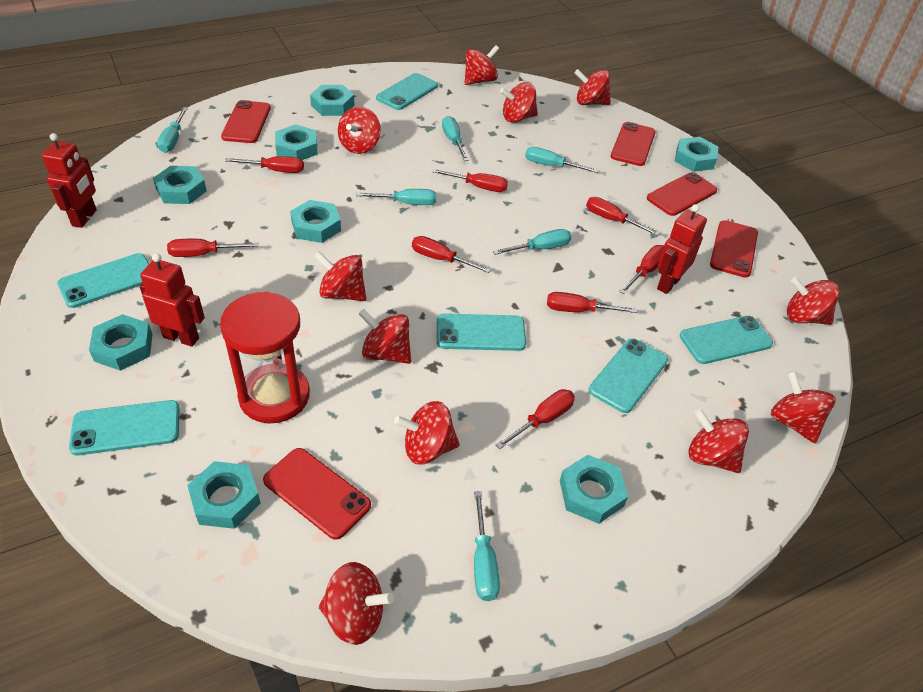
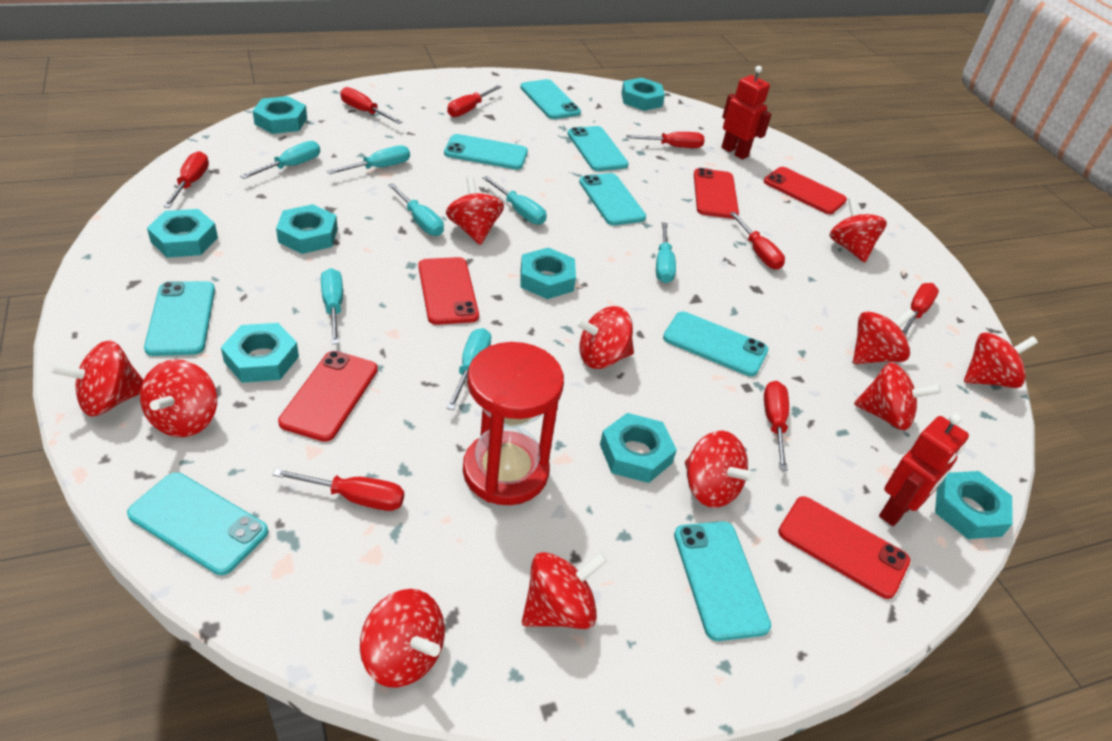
red robot: 3 -> 2
turquoise phone: 6 -> 8
turquoise screwdriver: 6 -> 7

